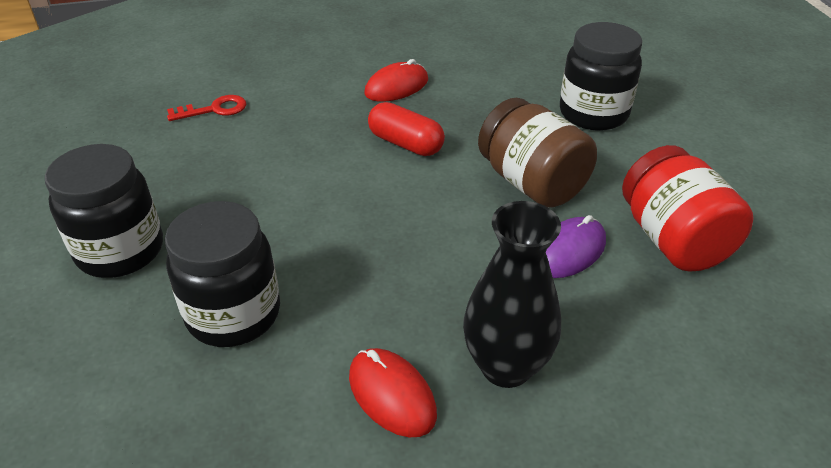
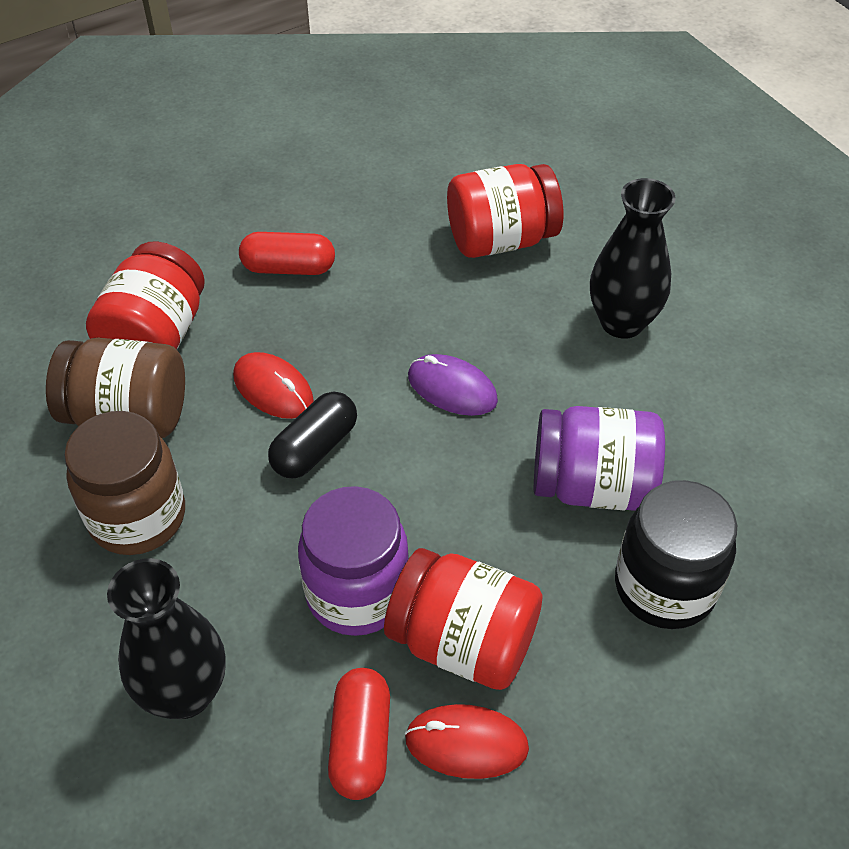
black capsule: 0 -> 1
black jar: 3 -> 1
black vase: 1 -> 2
brown jar: 1 -> 2
purple jar: 0 -> 2
red capsule: 1 -> 2
red jar: 1 -> 3
red key: 1 -> 0

